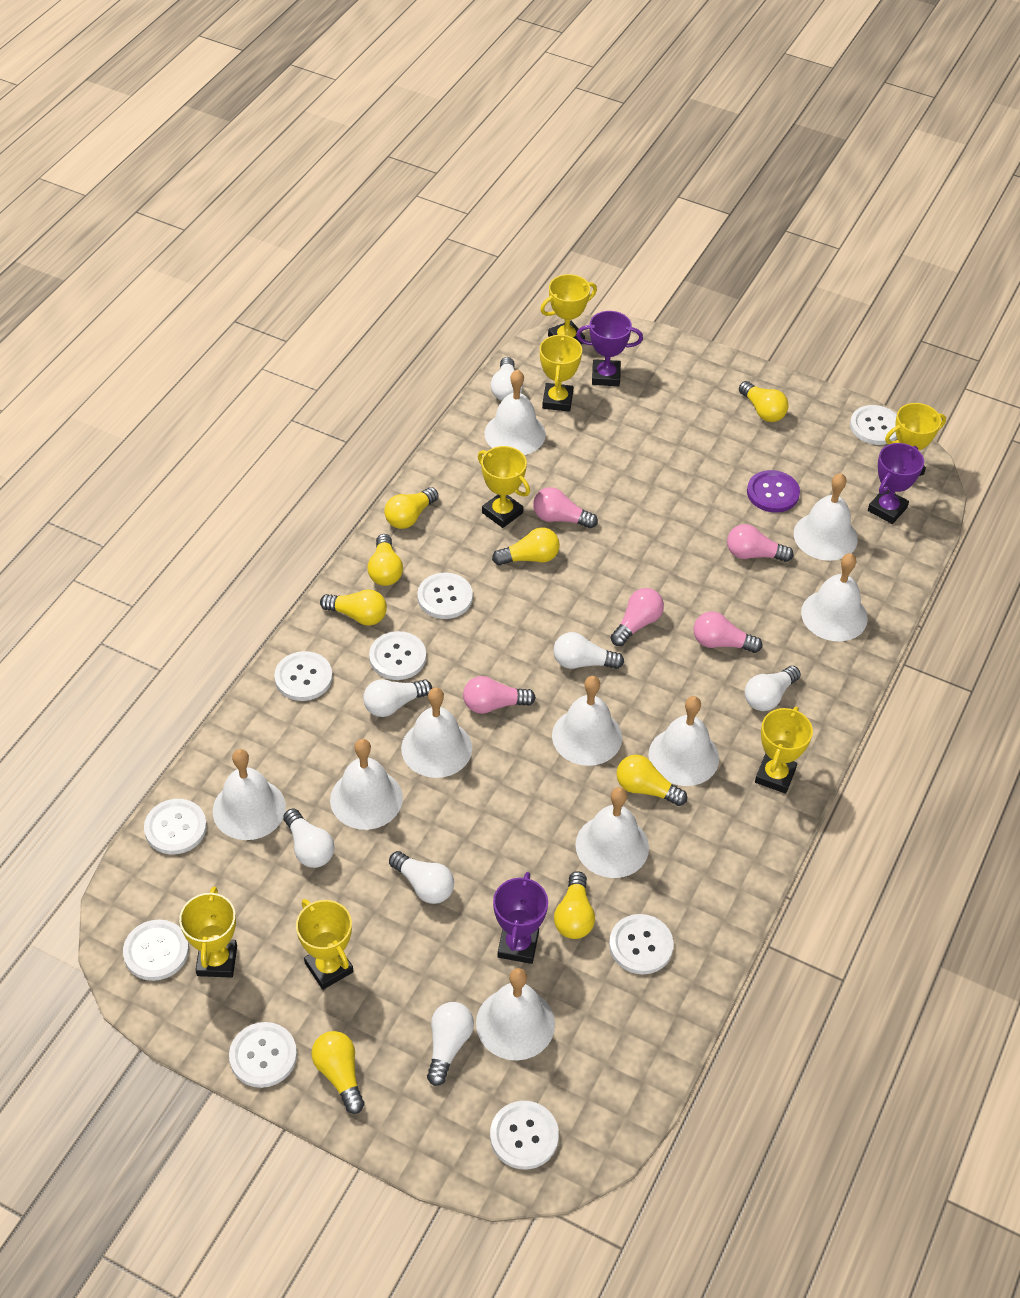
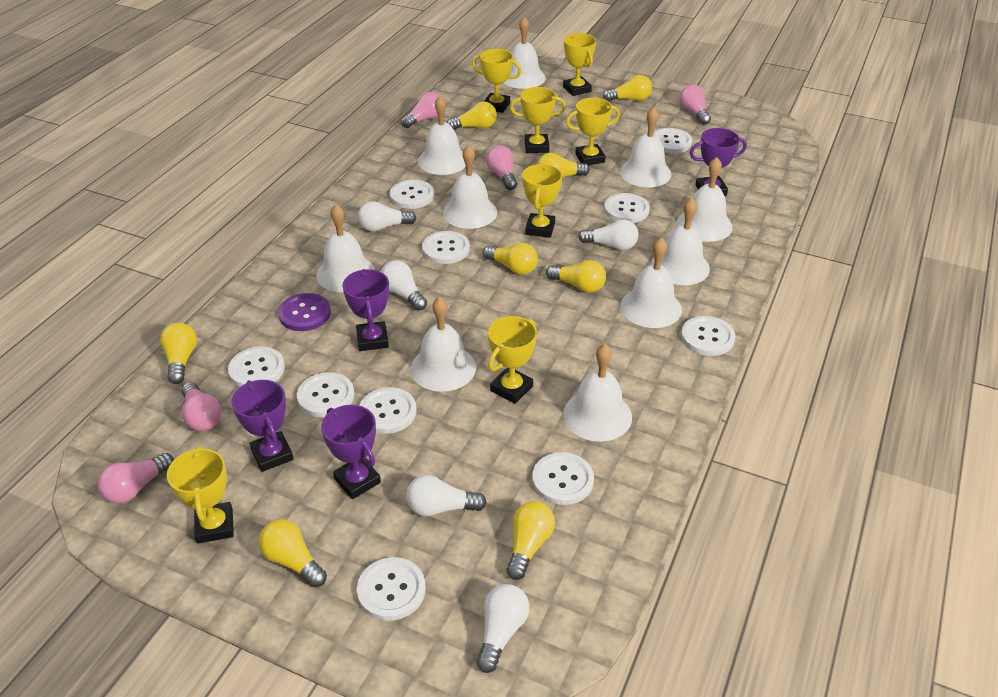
purple trophy: 3 -> 4
white button: 9 -> 10
white light bulb: 7 -> 5

